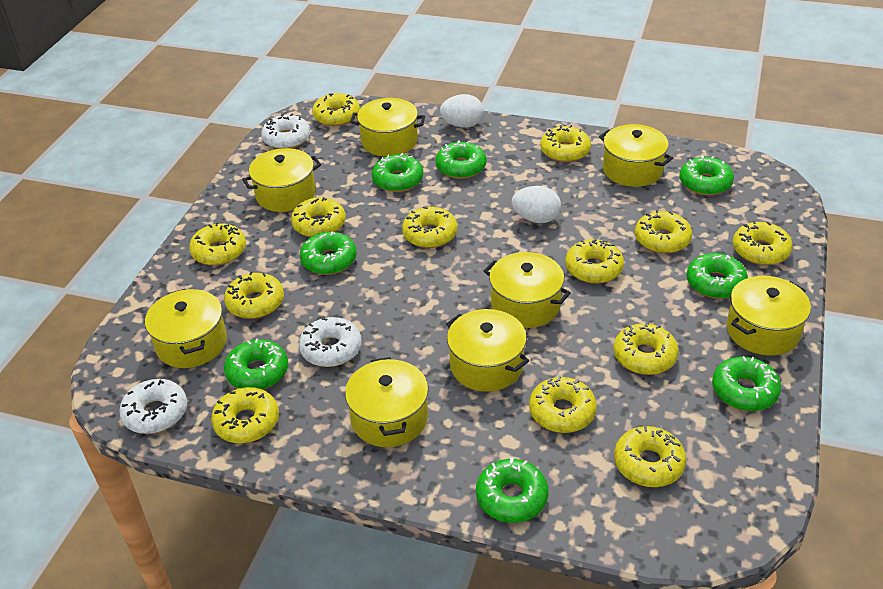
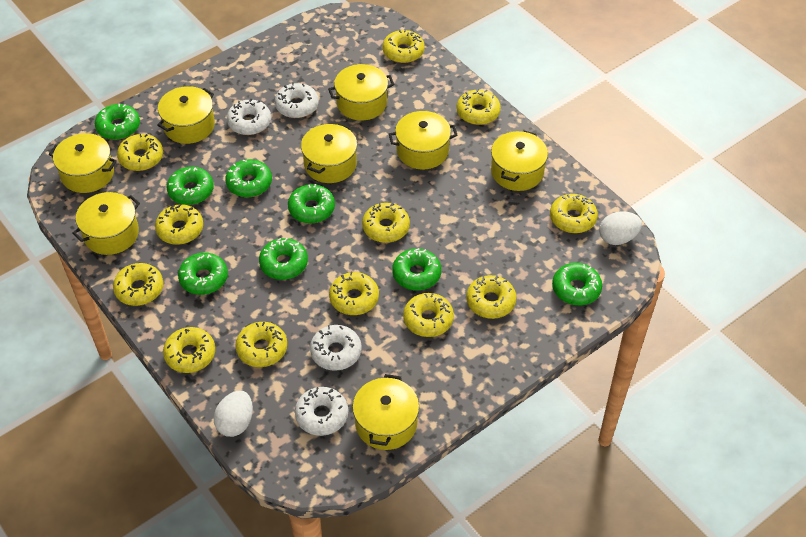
white donut: 3 -> 4
yellow donut: 13 -> 12

